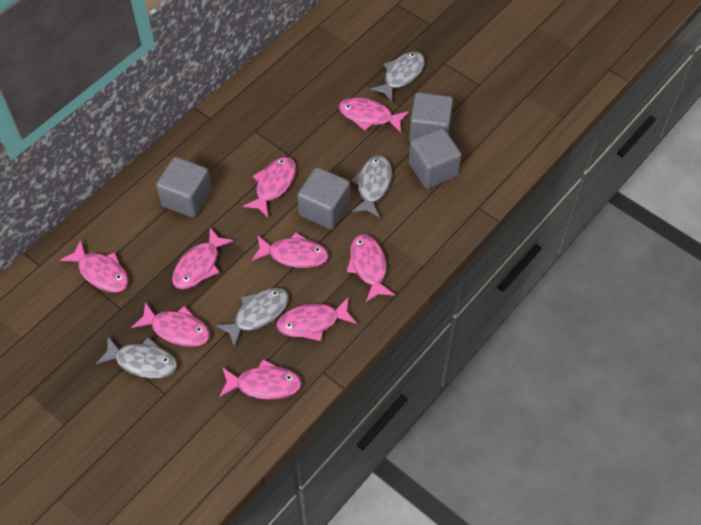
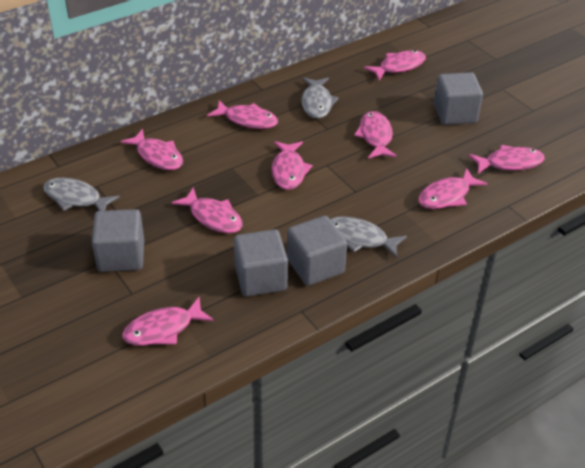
grey fish: 4 -> 3

